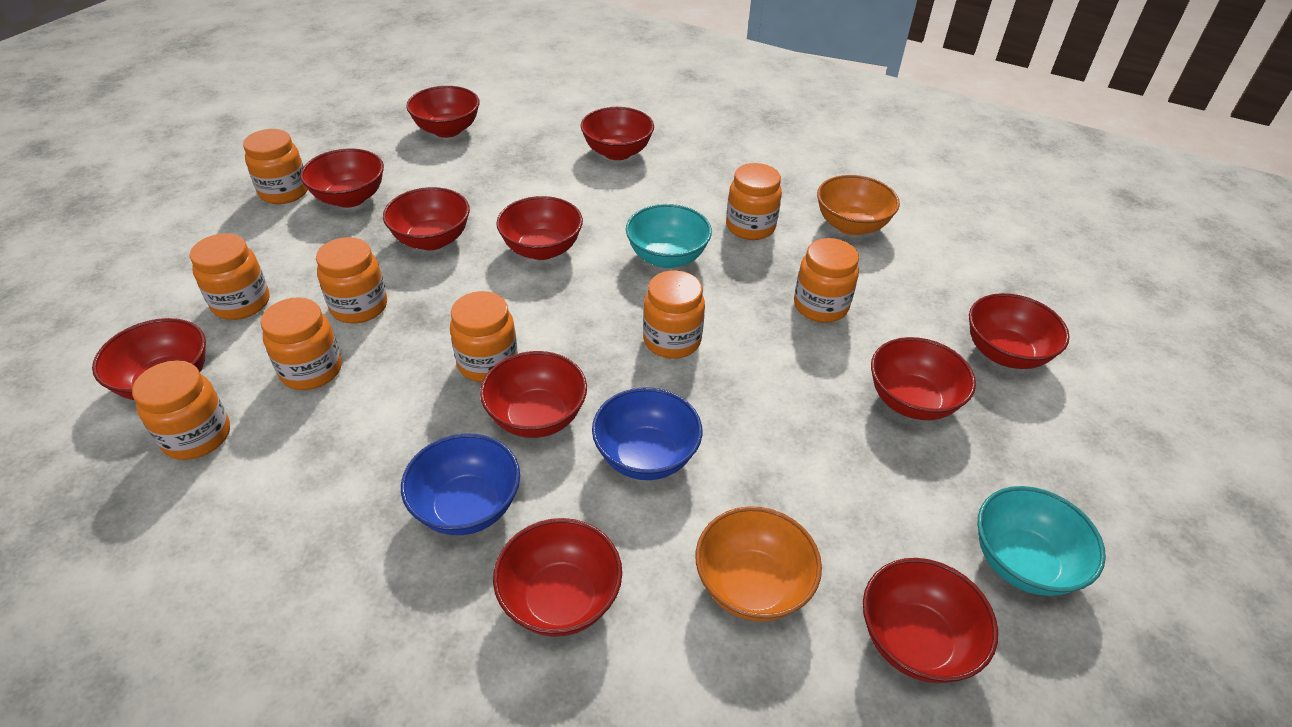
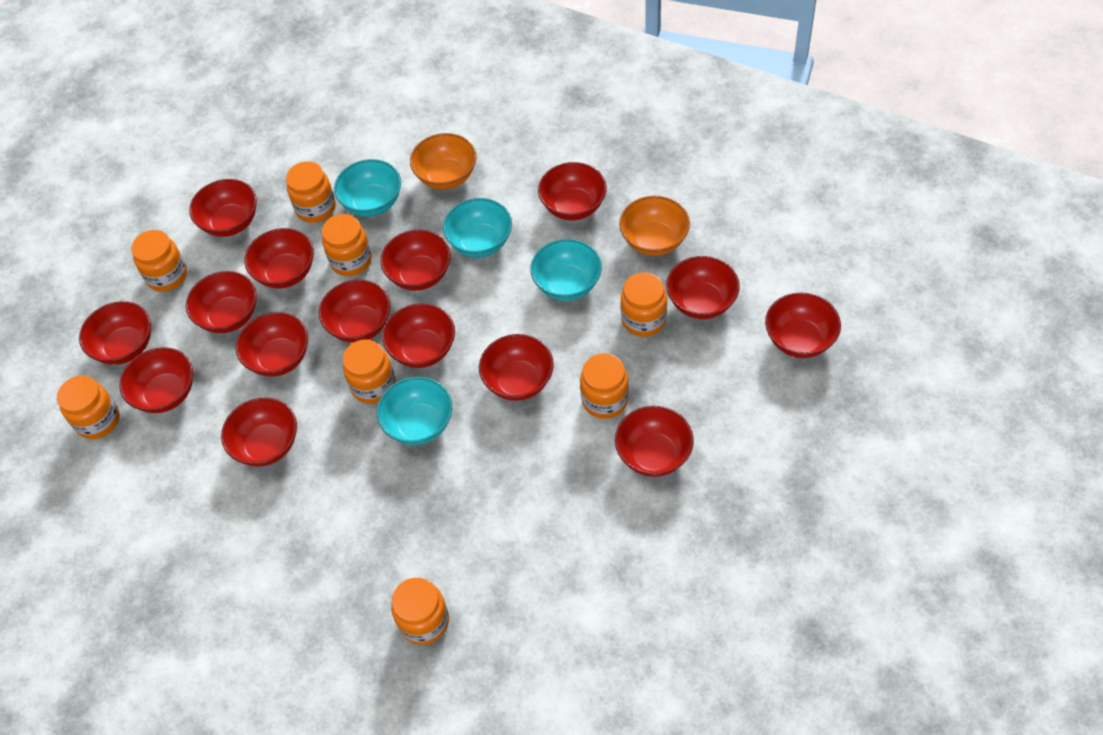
blue bowl: 2 -> 0
orange jar: 9 -> 8
red bowl: 11 -> 15
turquoise bowl: 2 -> 4

